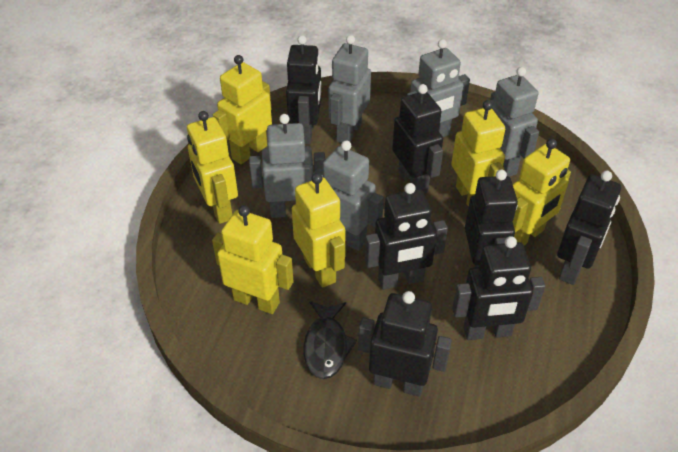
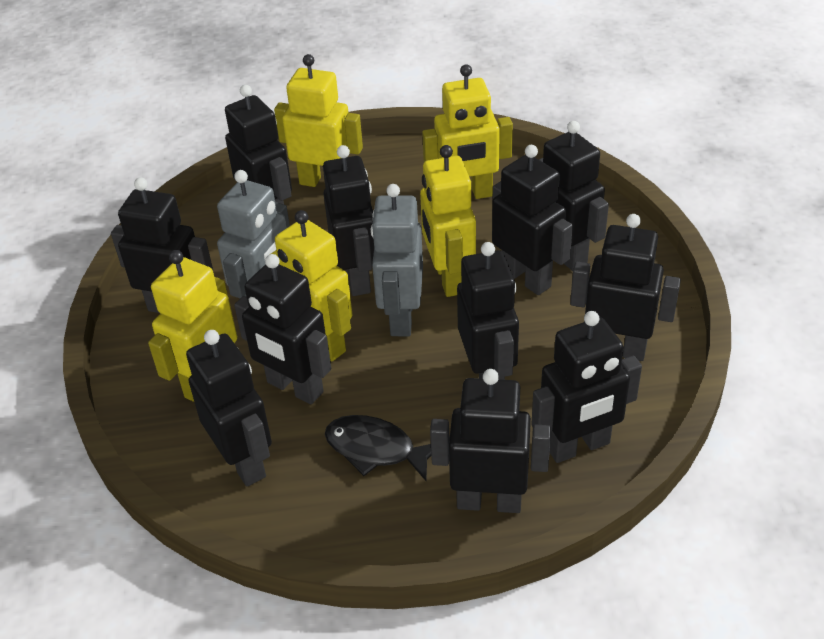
black robot: 7 -> 11
grey robot: 5 -> 2
yellow robot: 6 -> 5

